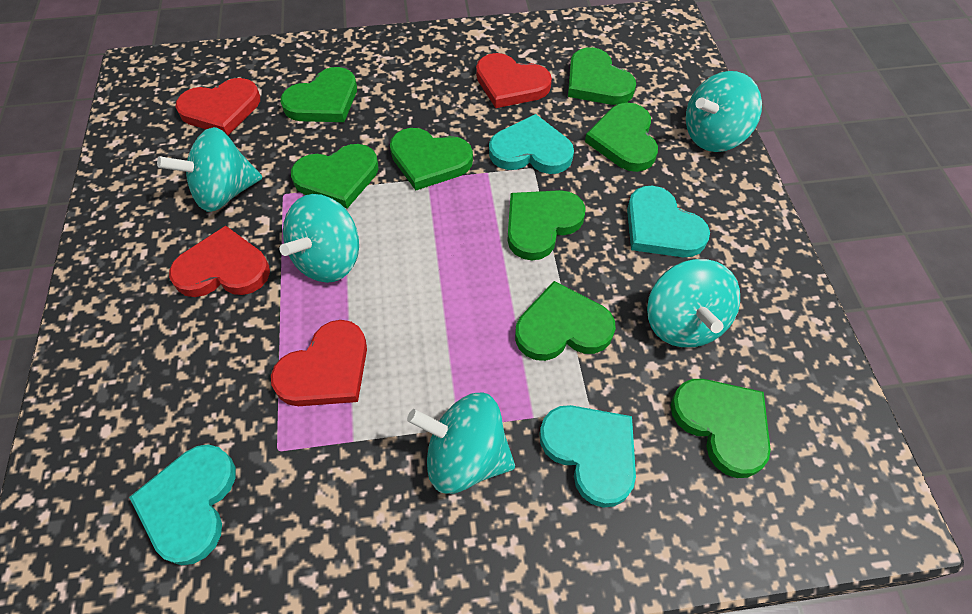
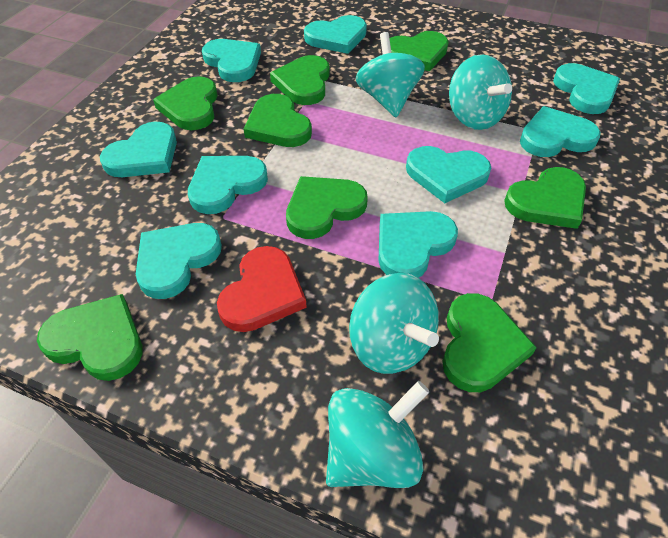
red heart: 4 -> 1
turquoise heart: 4 -> 9
turquoise spinning top: 5 -> 4

